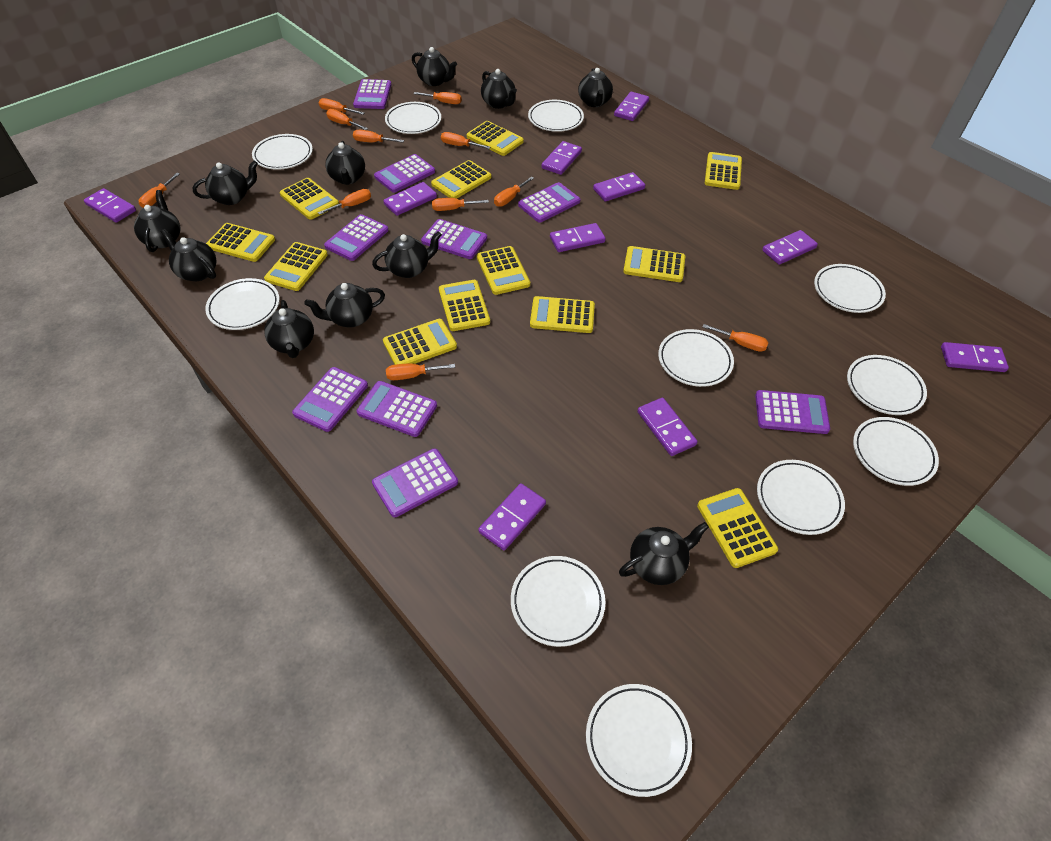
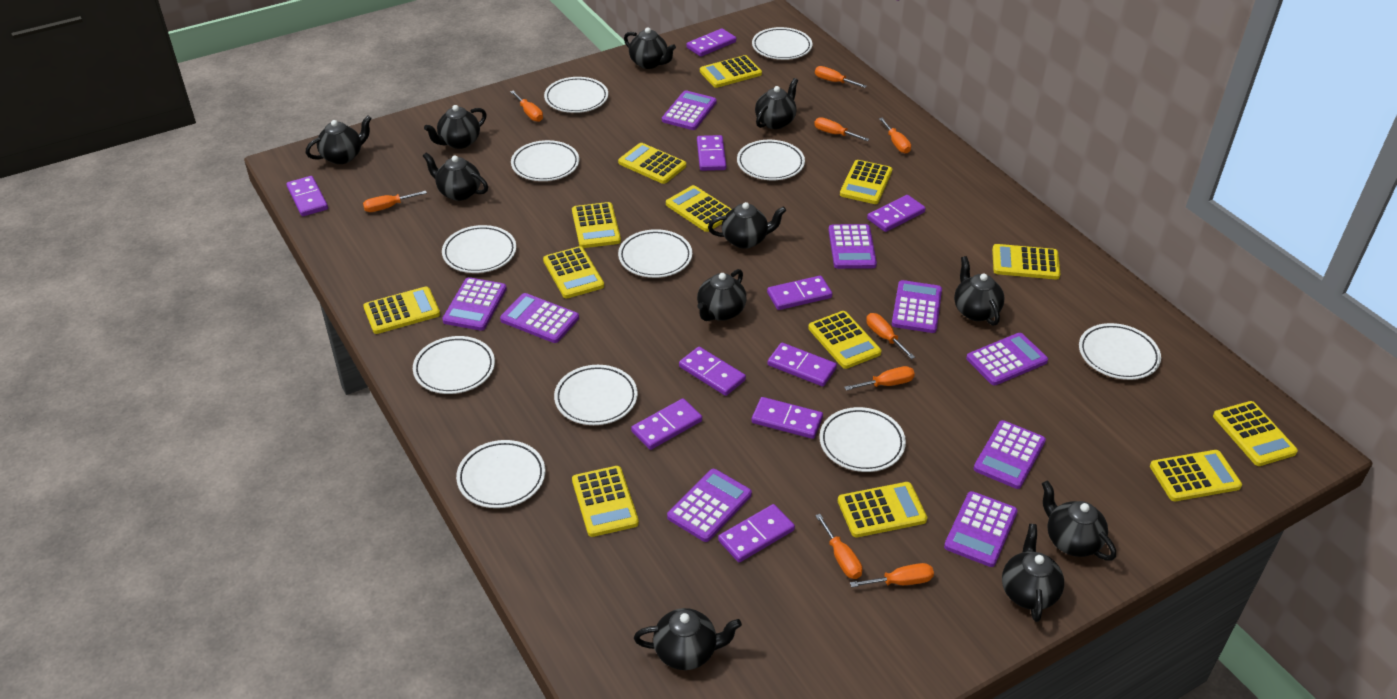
orange screwdriver: 11 -> 9
yellow calculator: 12 -> 13

